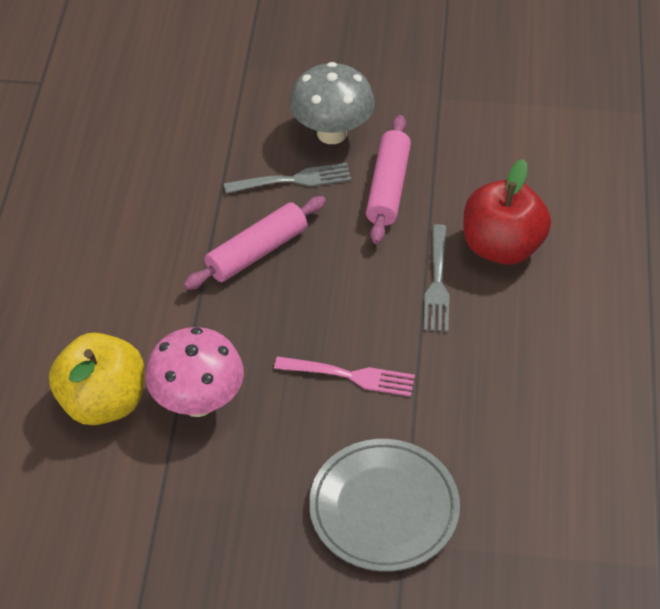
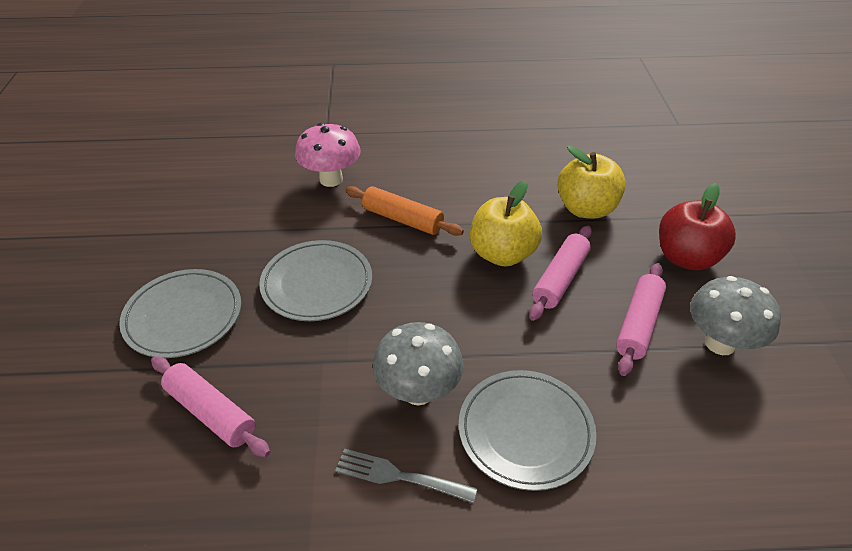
grey fork: 2 -> 1
grey mushroom: 1 -> 2
grey plate: 1 -> 3
orange rolling pin: 0 -> 1
pink fork: 1 -> 0
pink rolling pin: 2 -> 3
yellow apple: 1 -> 2

